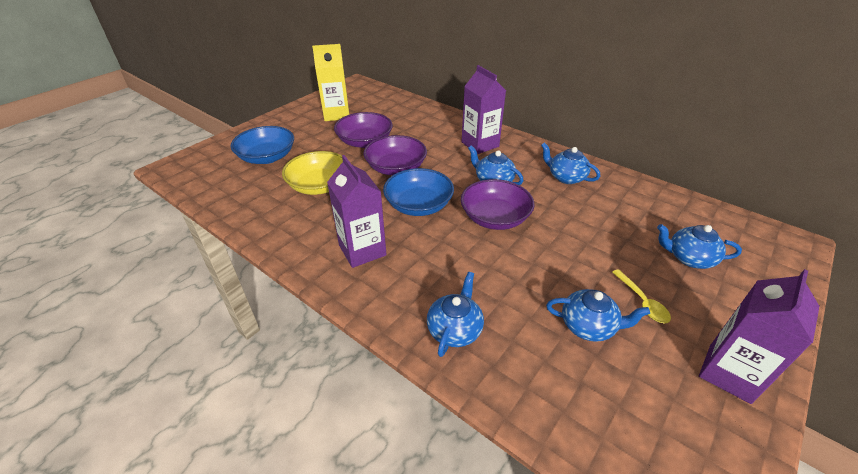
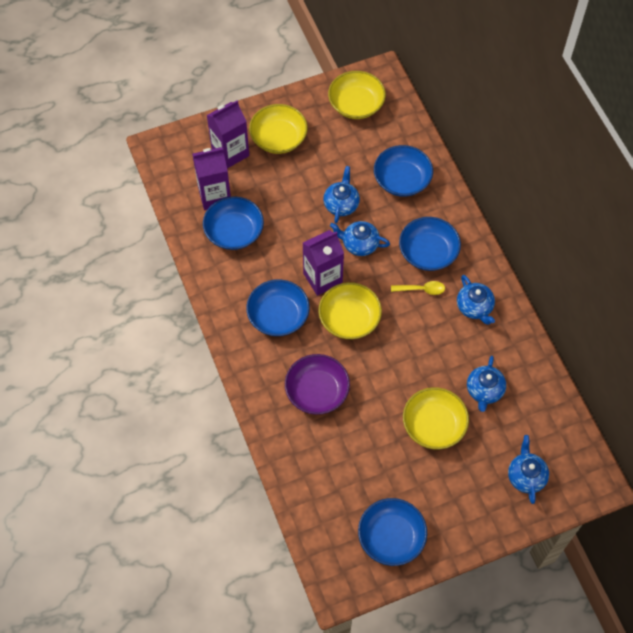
blue bowl: 2 -> 5
purple bowl: 3 -> 1
yellow bowl: 1 -> 4
yellow carton: 1 -> 0

